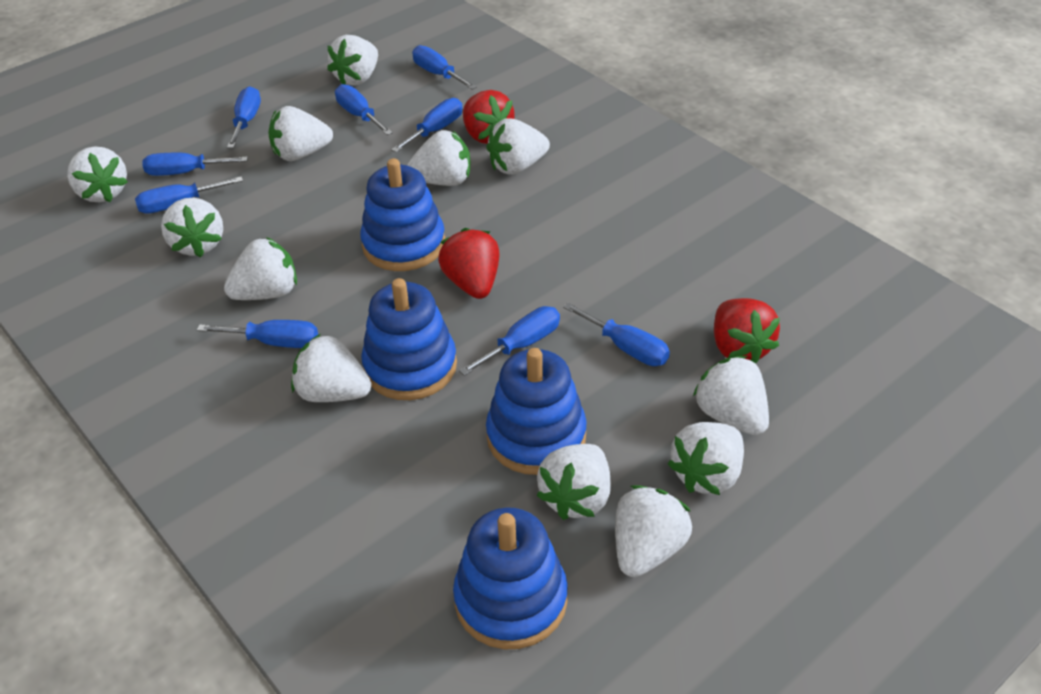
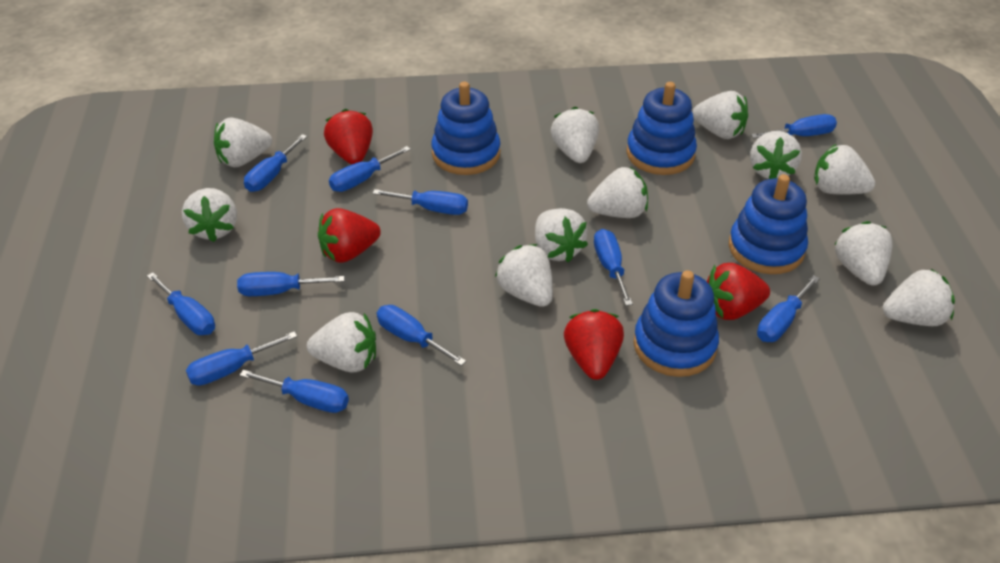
blue screwdriver: 9 -> 11
red strawberry: 3 -> 4

